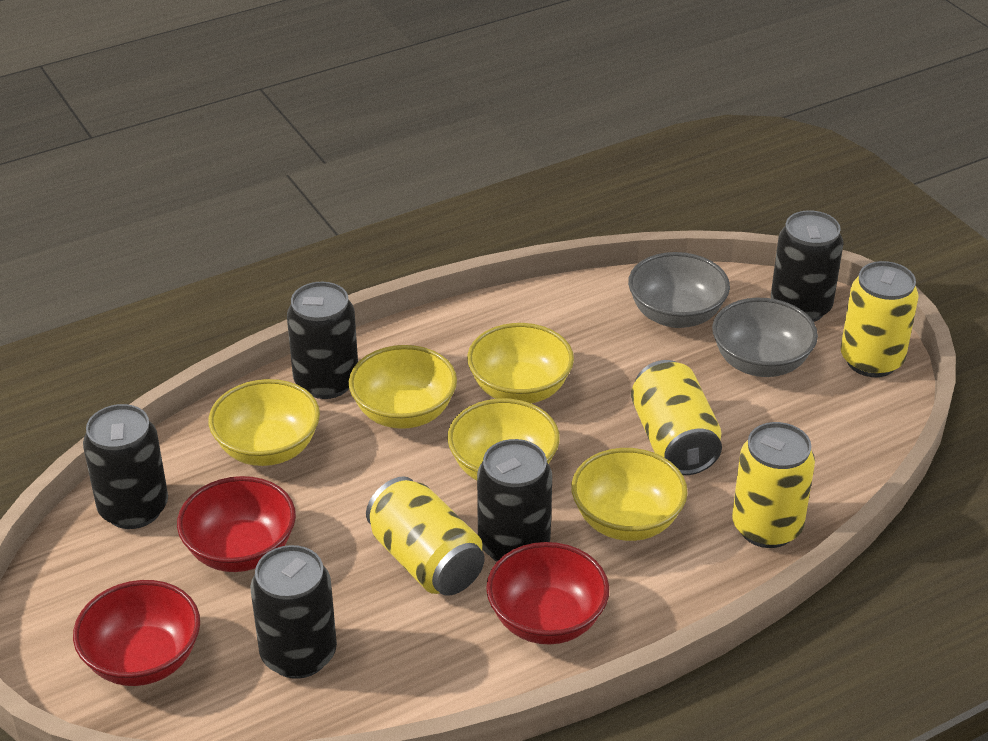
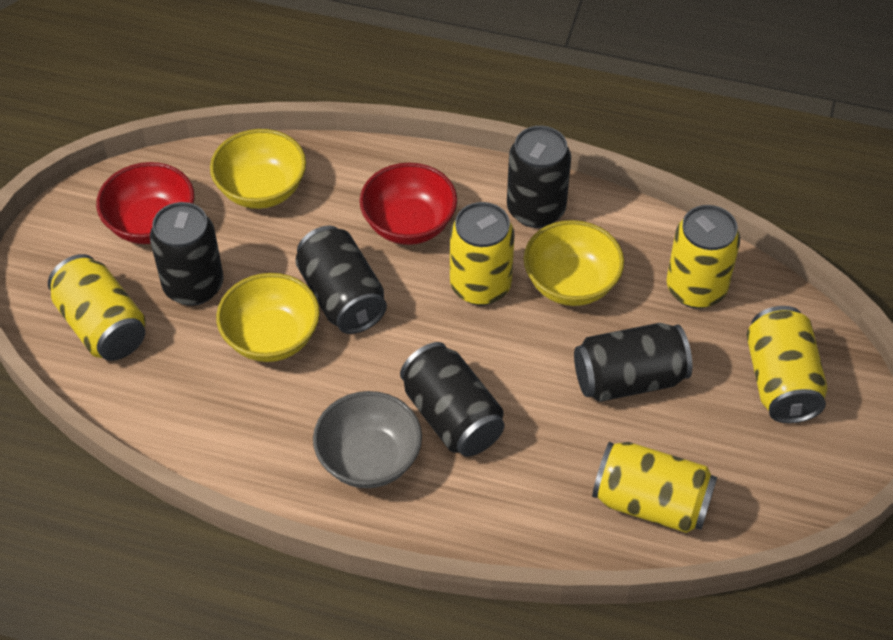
grey bowl: 2 -> 1
red bowl: 3 -> 2
yellow bowl: 5 -> 3
yellow can: 4 -> 5

